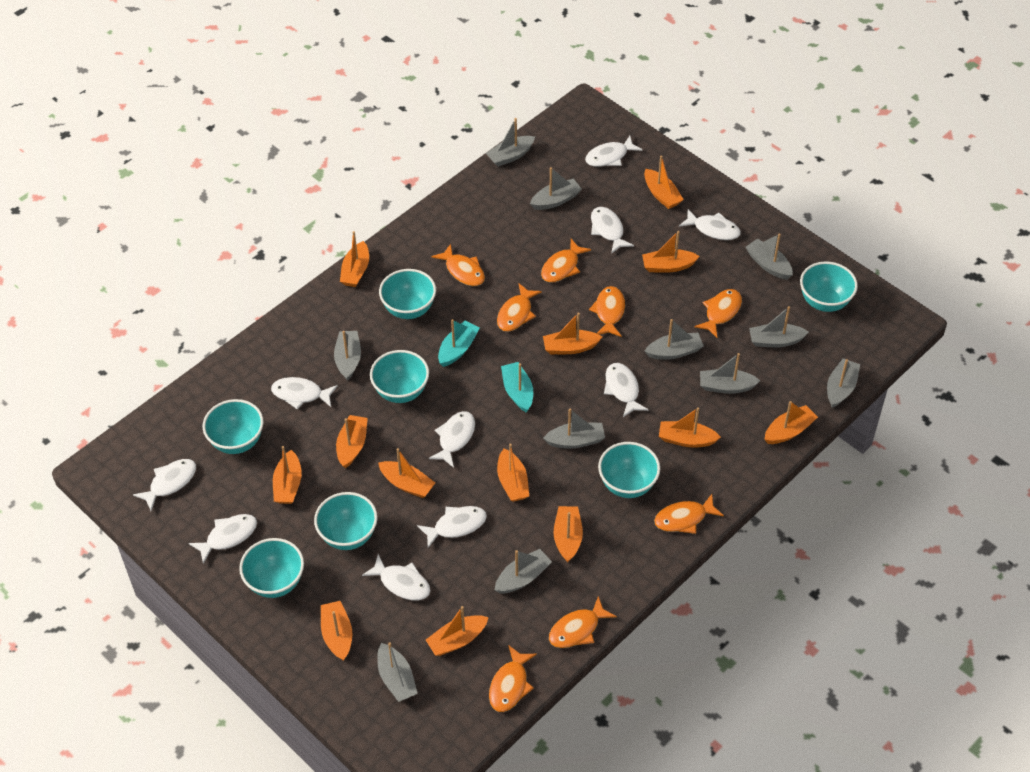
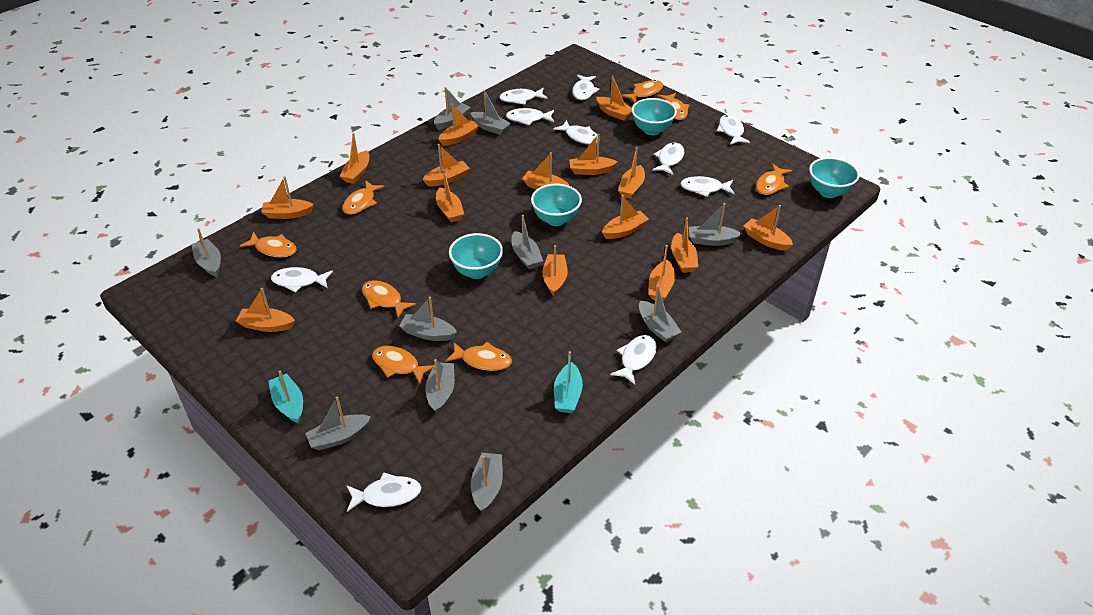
grey boat: 11 -> 10
orange boat: 13 -> 15
turquoise bowl: 7 -> 4

